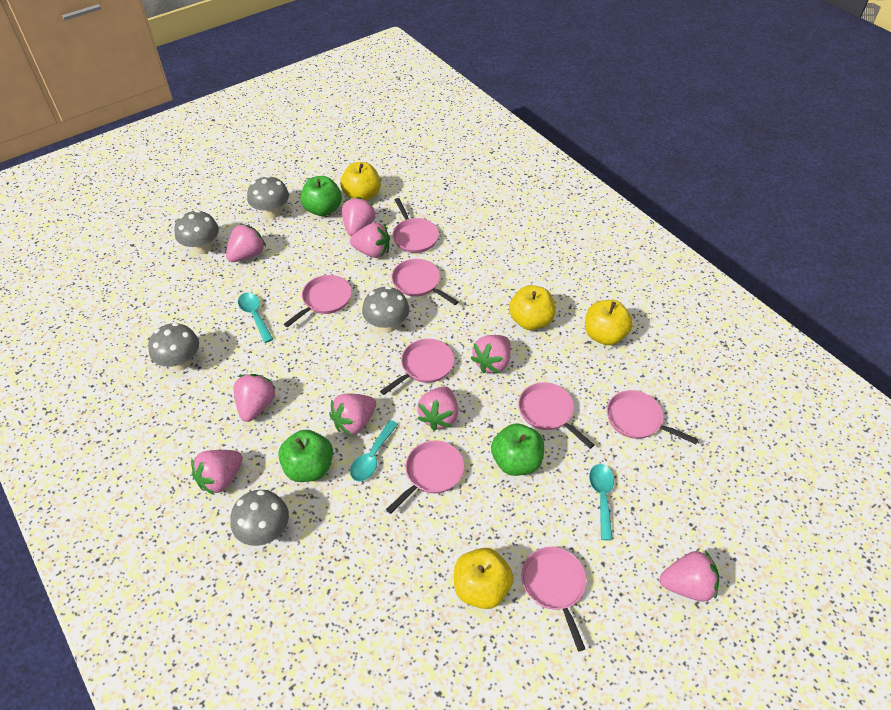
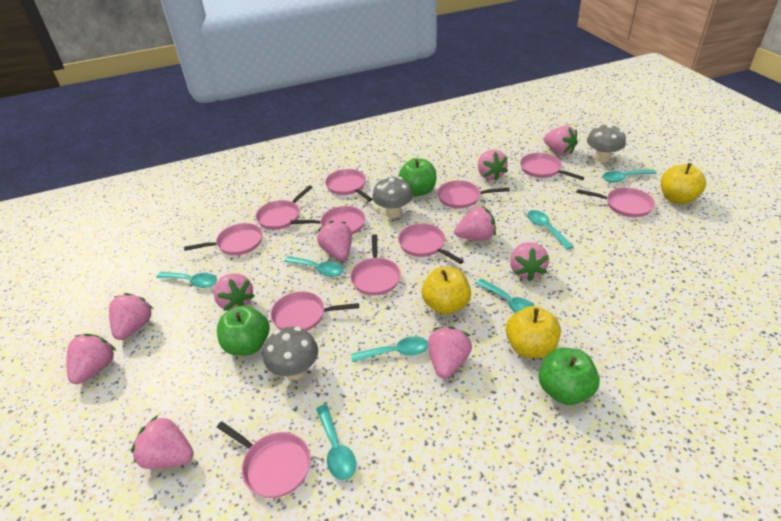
grey mushroom: 5 -> 3
pink pan: 8 -> 11
pink strawberry: 9 -> 10
turquoise spoon: 3 -> 7
yellow apple: 4 -> 3

